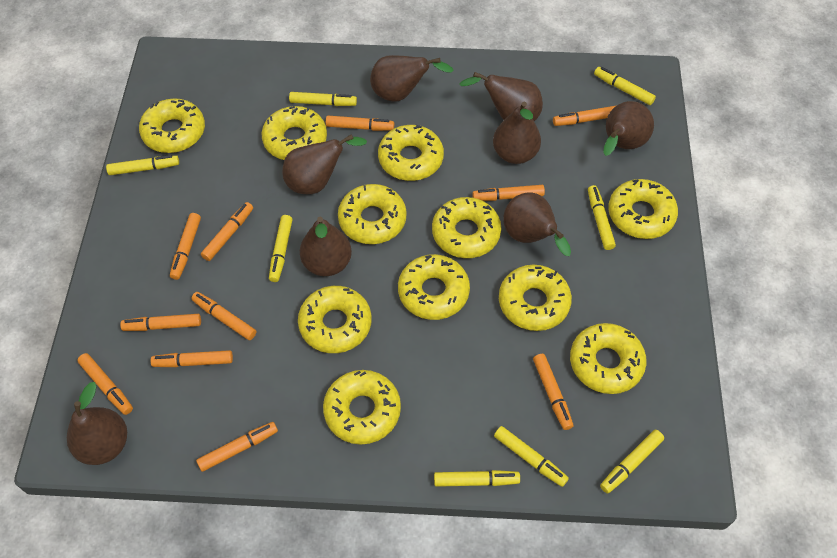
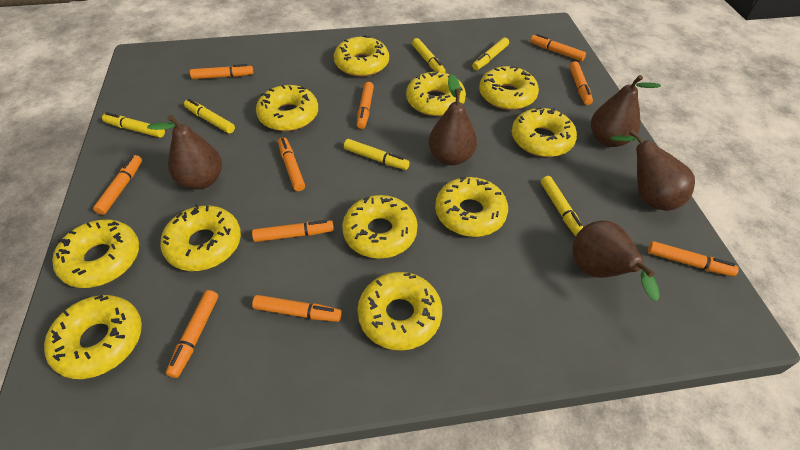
brown pear: 8 -> 5
orange marker: 11 -> 10
yellow marker: 8 -> 6

